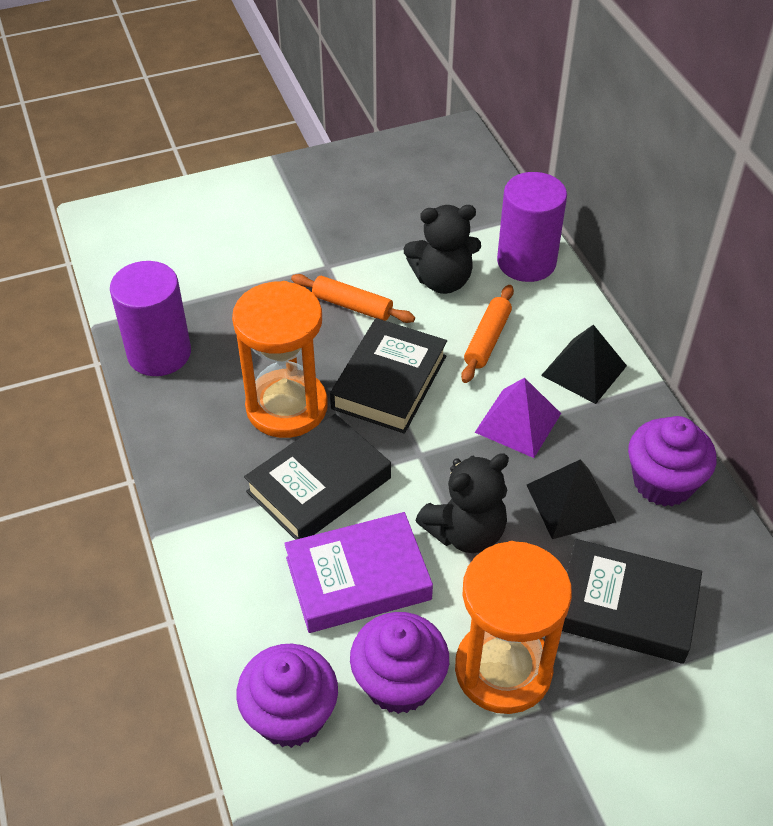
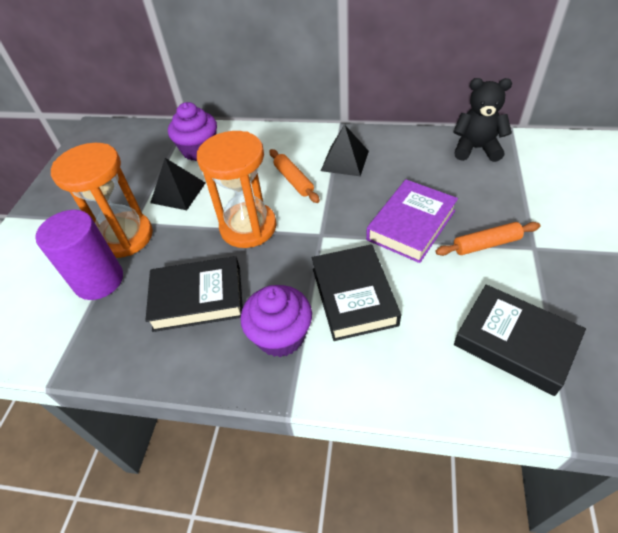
black teddy bear: 2 -> 1
purple cupcake: 3 -> 2
purple cylinder: 2 -> 1
purple pyramid: 1 -> 0

